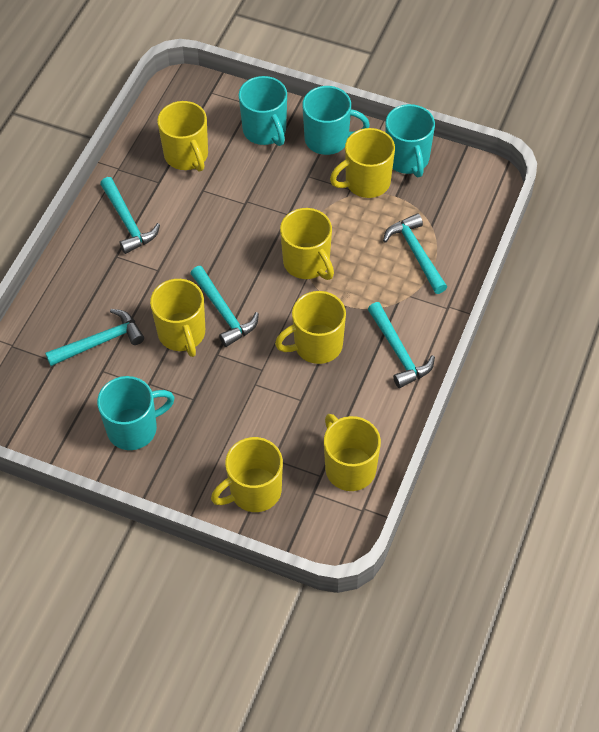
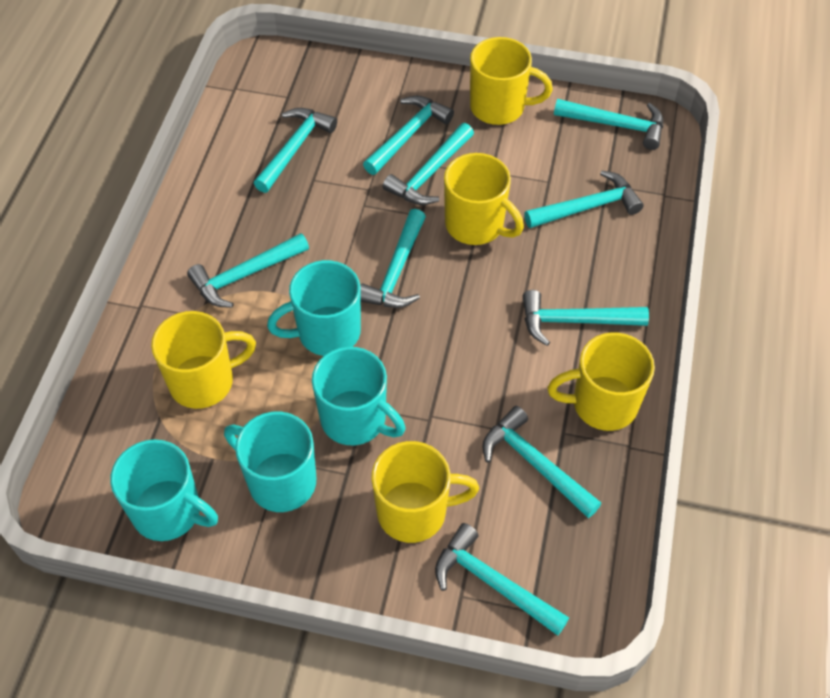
turquoise hammer: 5 -> 10
yellow mug: 7 -> 5

